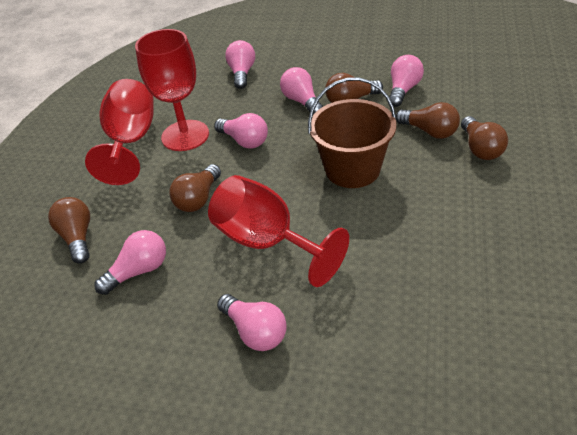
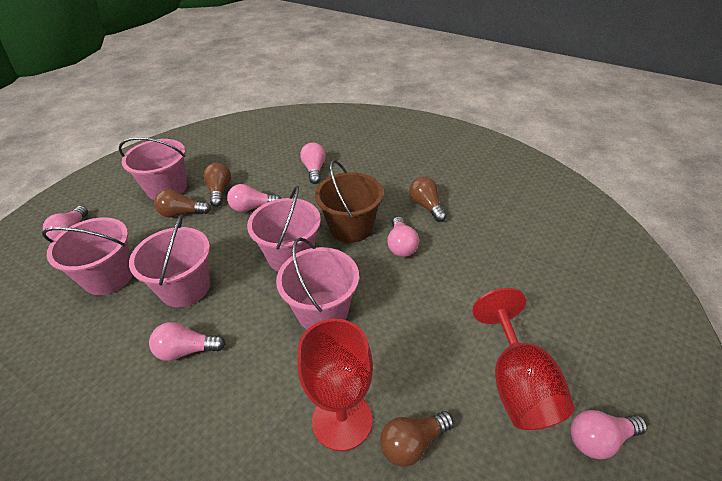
brown light bulb: 5 -> 4
pink bucket: 0 -> 5
red goblet: 3 -> 2

